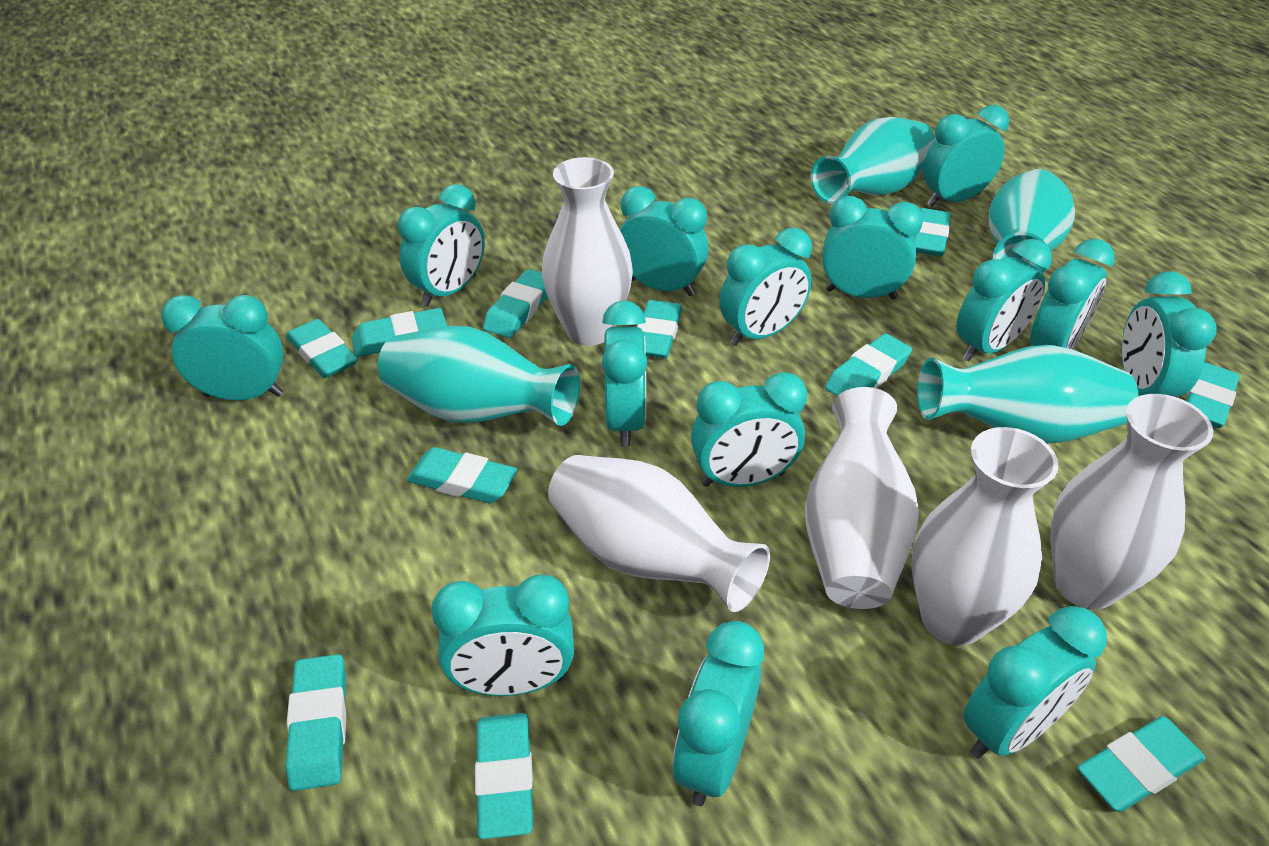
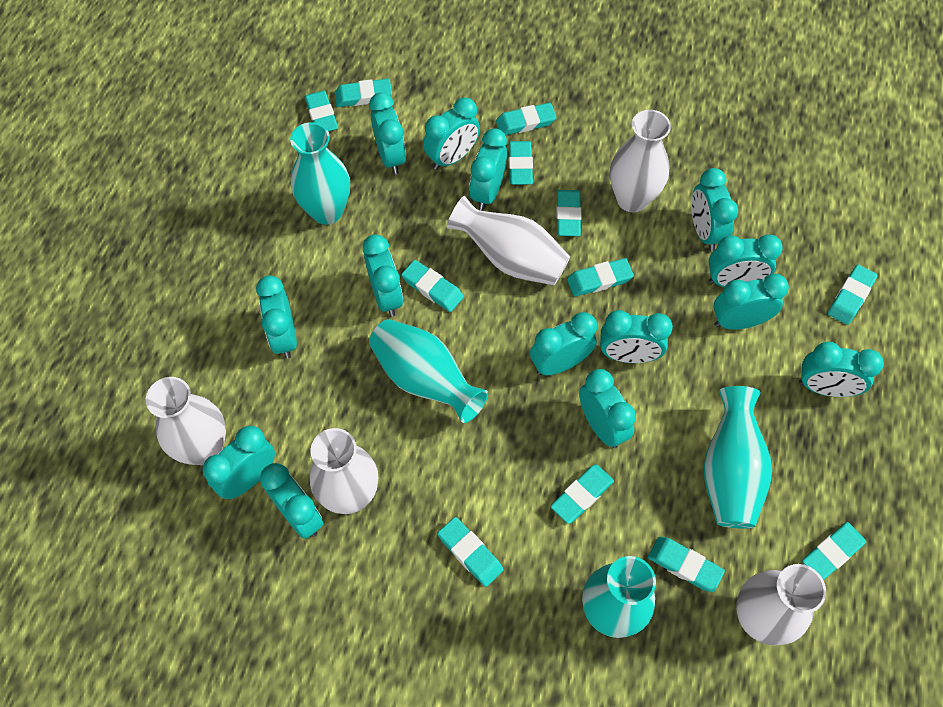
turquoise eraser: 11 -> 12

